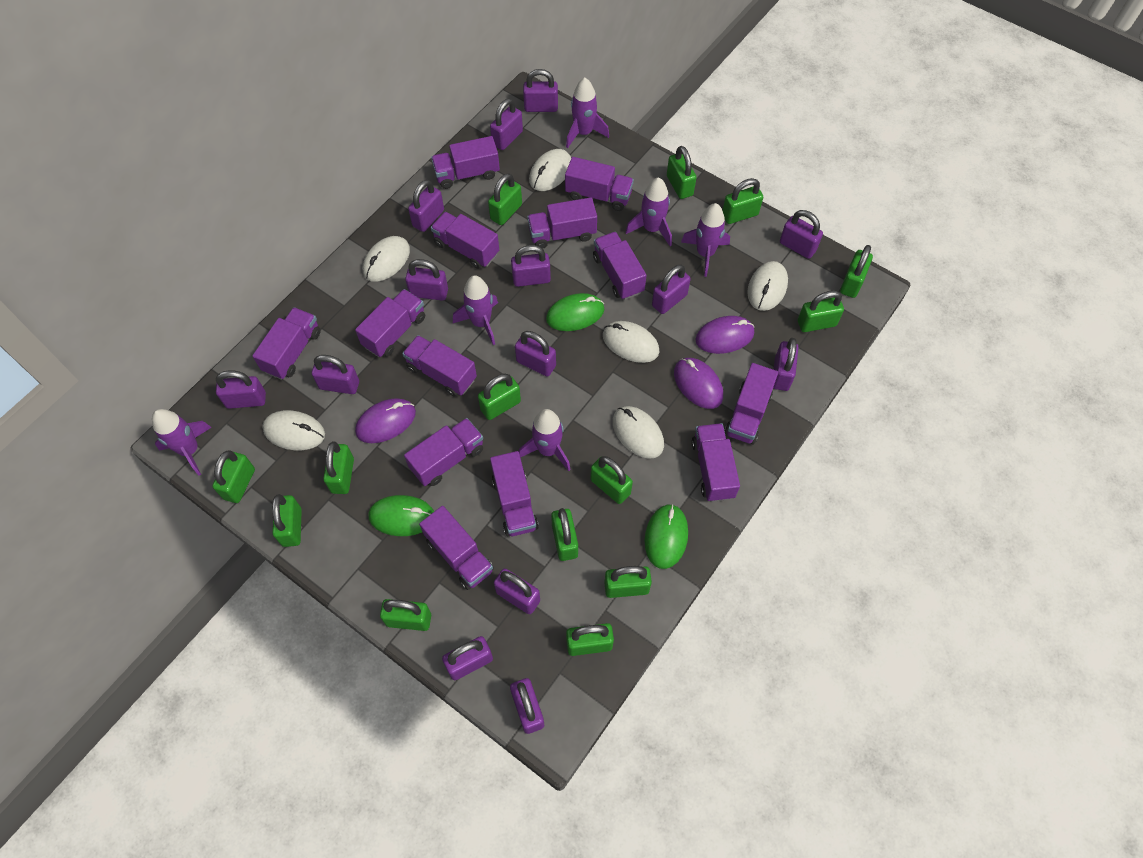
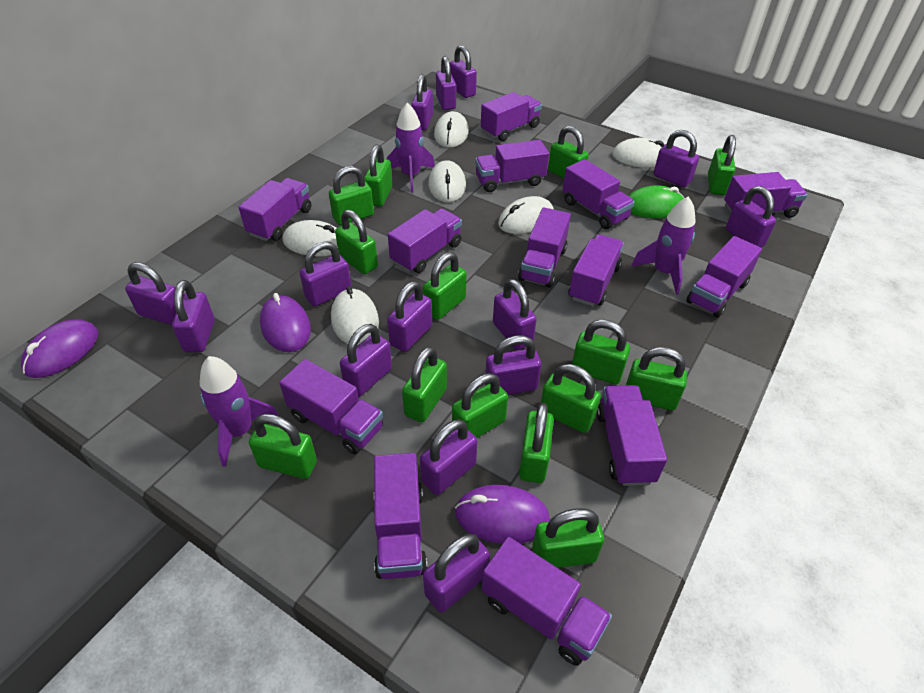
green mouse: 3 -> 1
purple rocket: 6 -> 3

